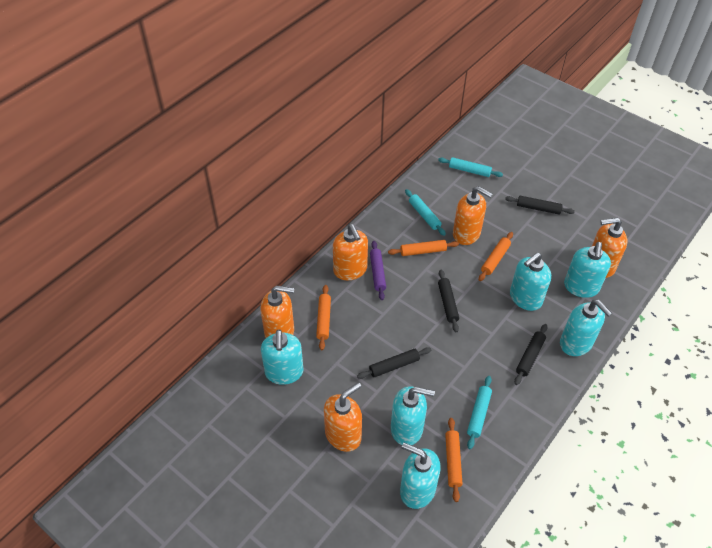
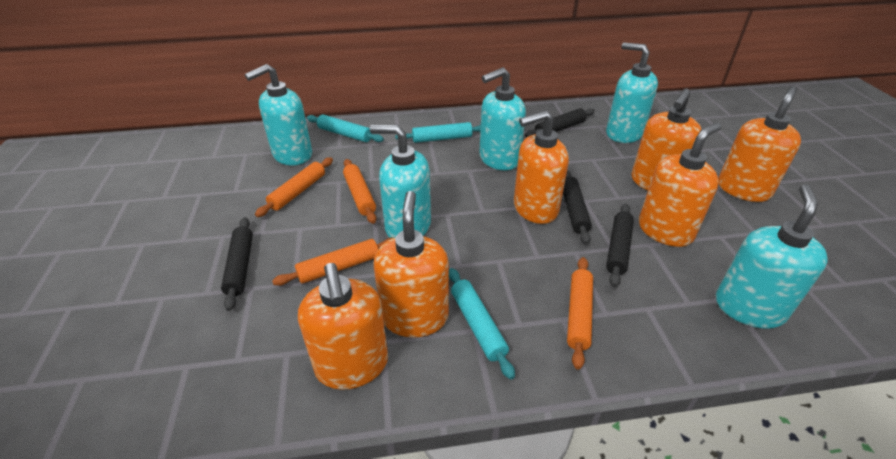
orange soap dispenser: 5 -> 6
purple rolling pin: 1 -> 0
turquoise soap dispenser: 6 -> 5

